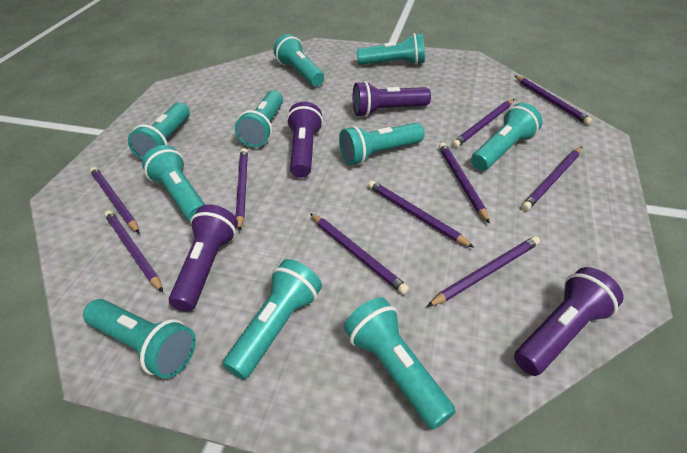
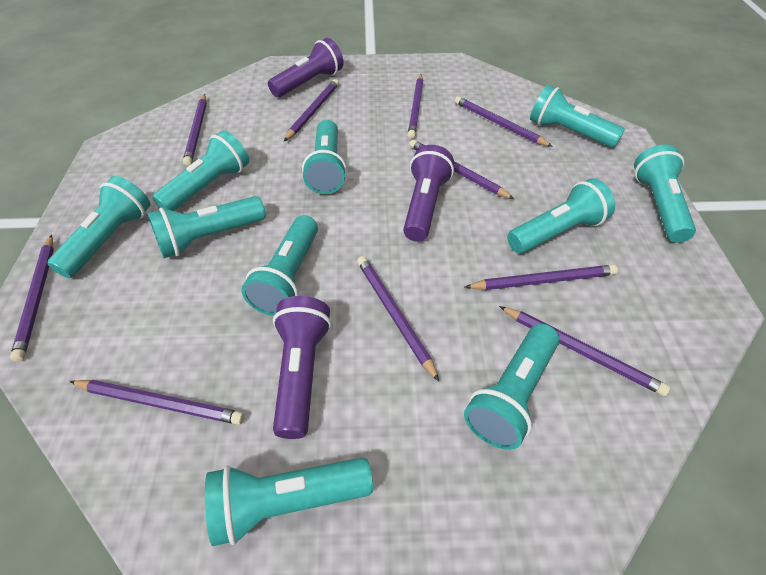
purple flashlight: 4 -> 3

